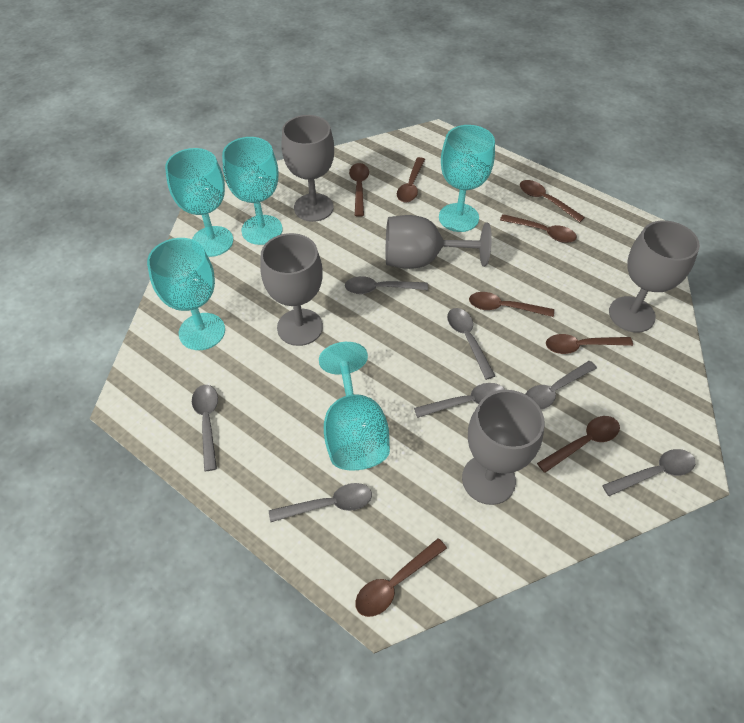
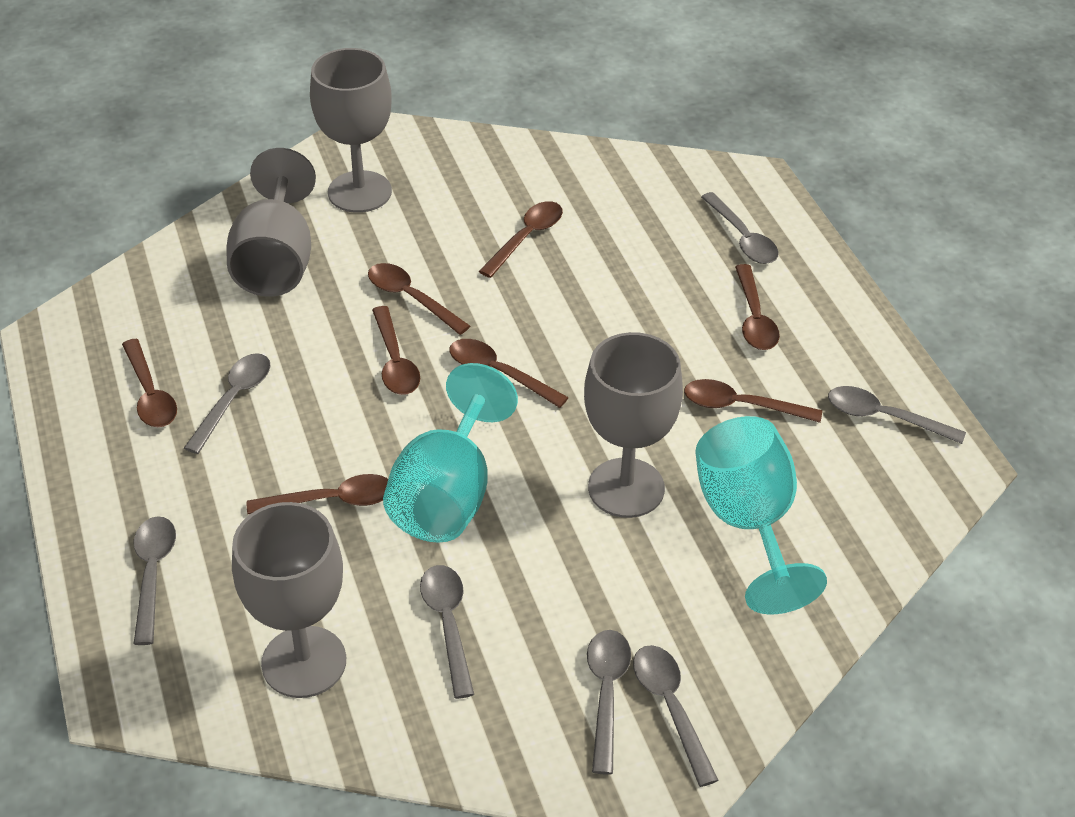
grey goblet: 5 -> 4
turquoise goblet: 5 -> 2

